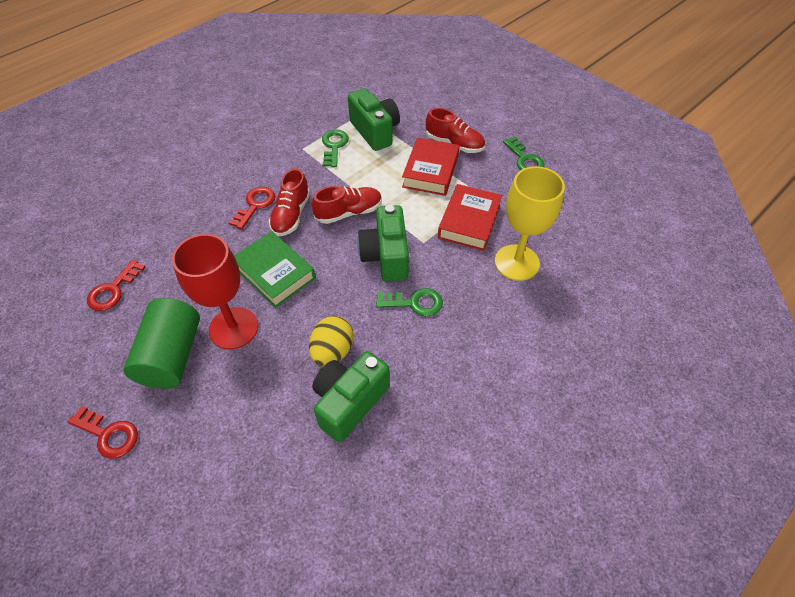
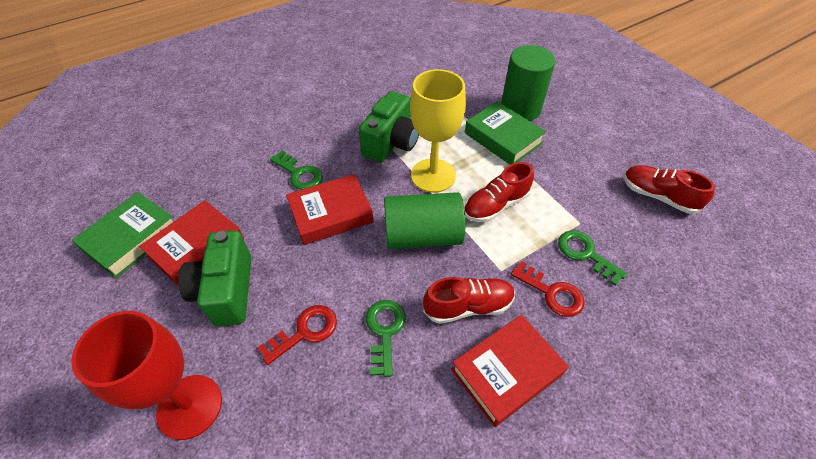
green book: 1 -> 2
green camera: 3 -> 2
green cylinder: 1 -> 2
red book: 2 -> 3
red key: 3 -> 2
yellow egg: 1 -> 0

